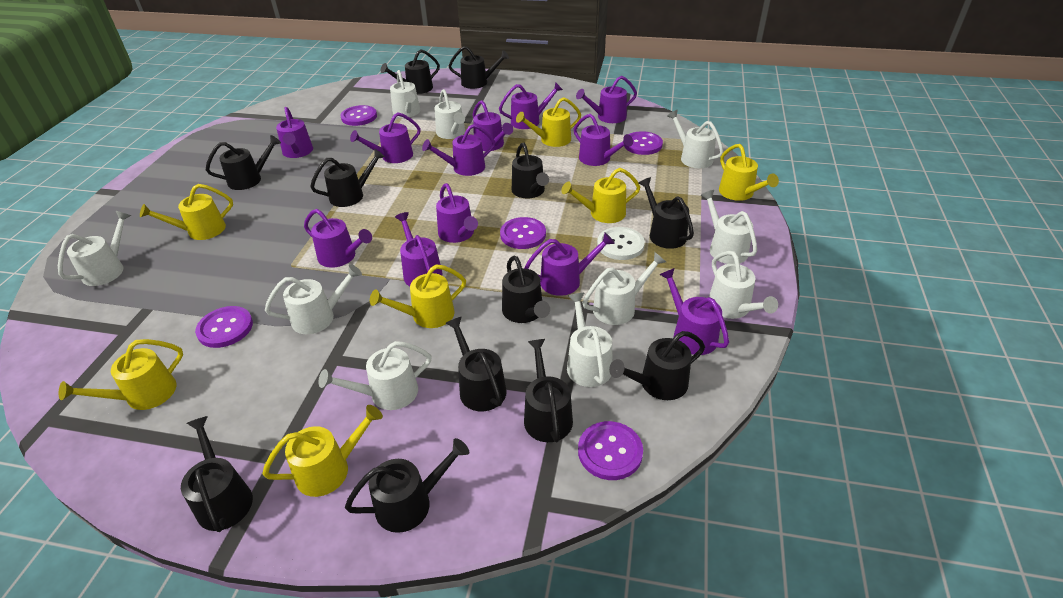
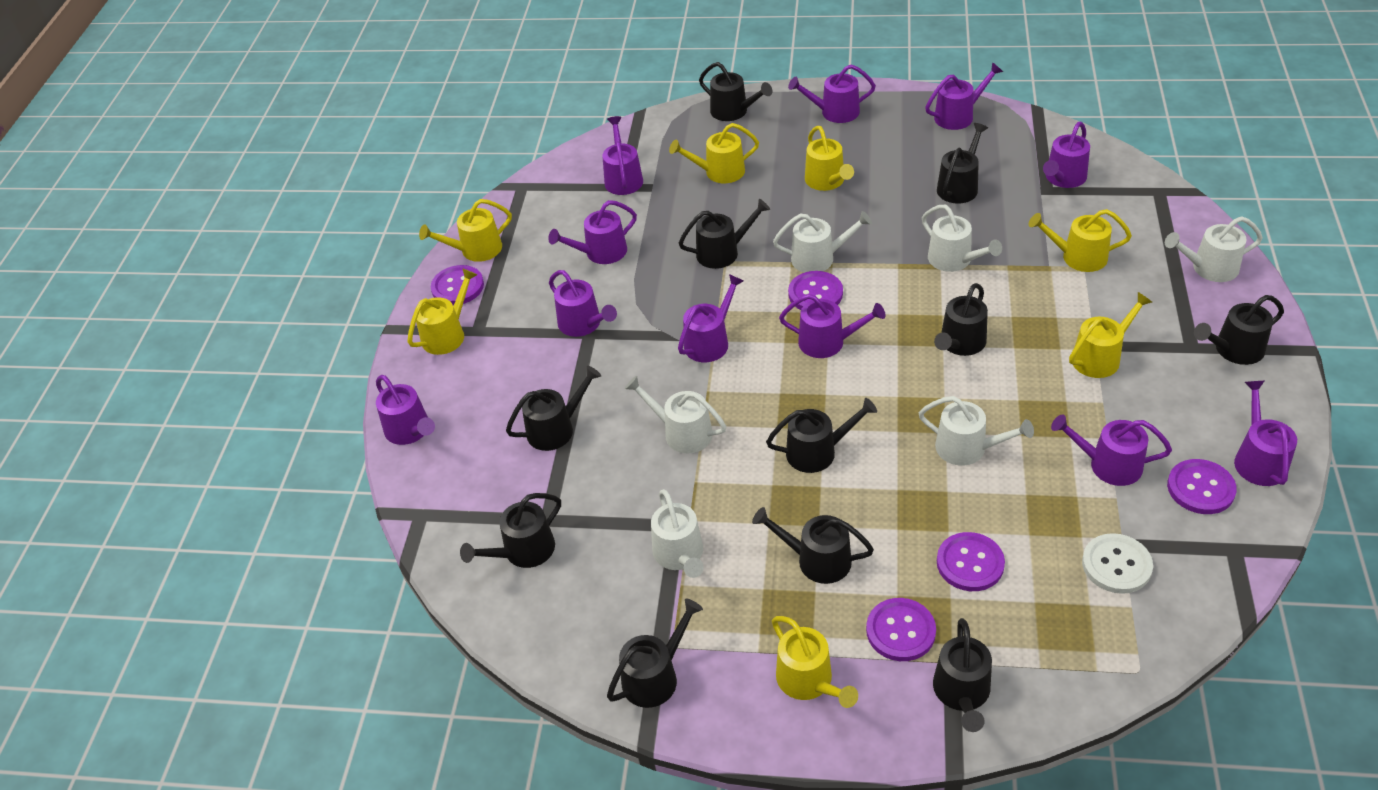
black watering can: 12 -> 11
purple watering can: 12 -> 11
white watering can: 10 -> 6

